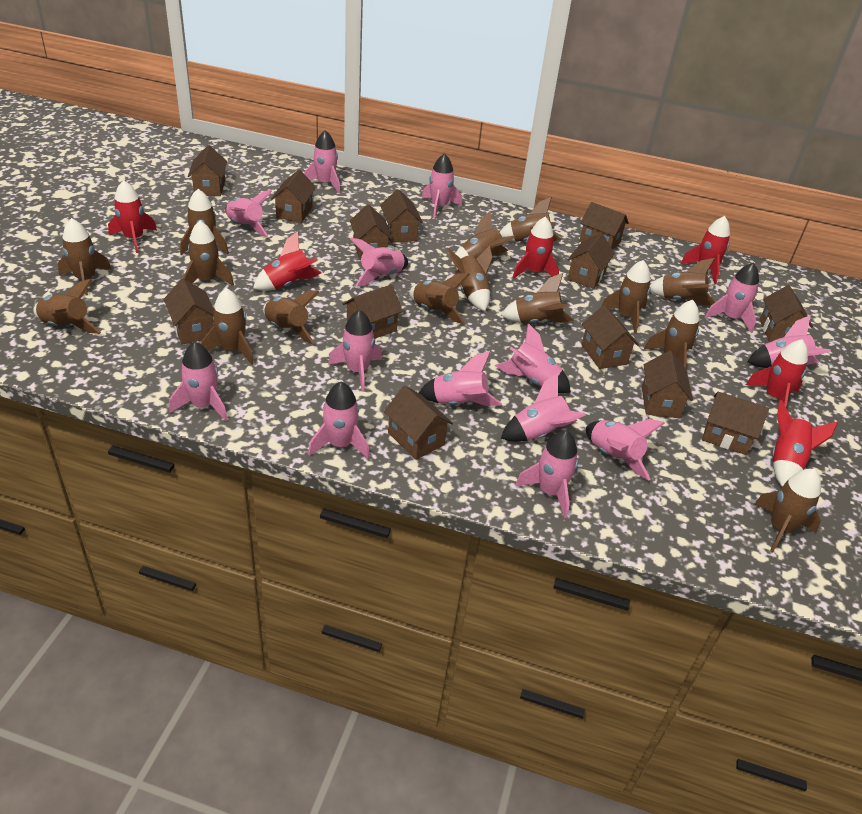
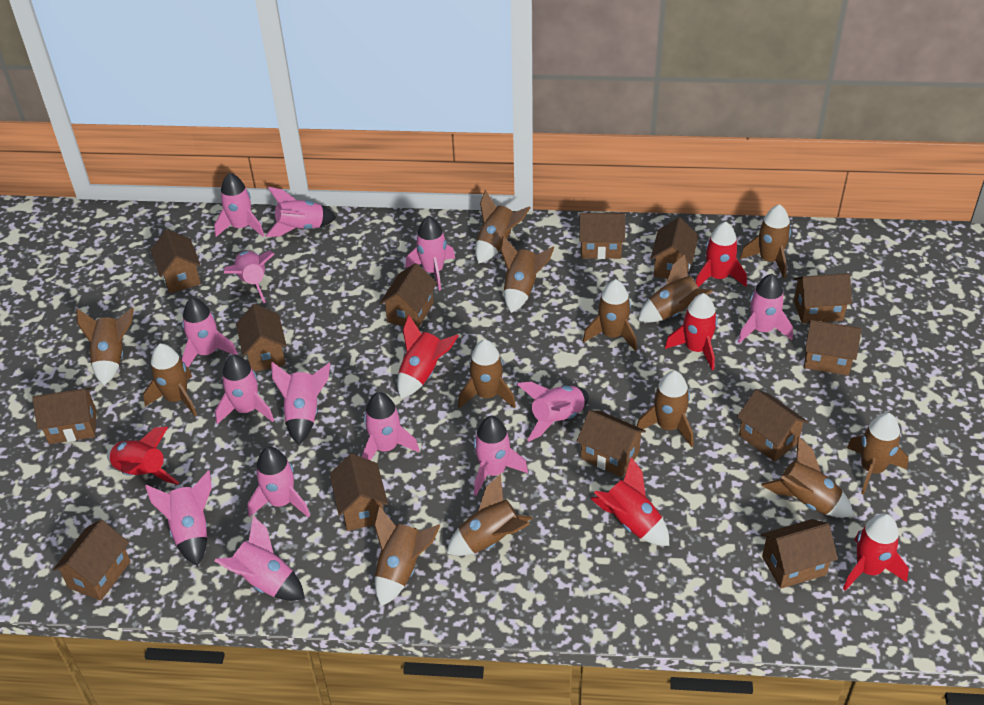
brown rocket: 15 -> 13

